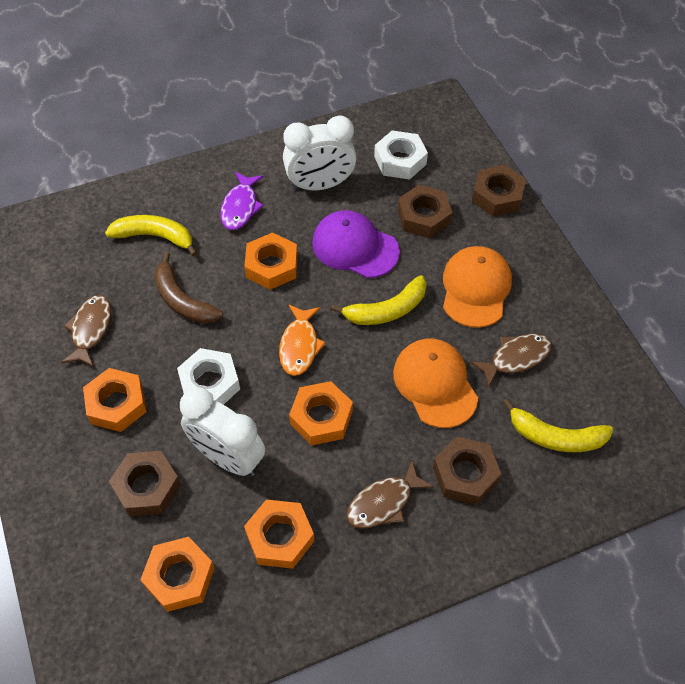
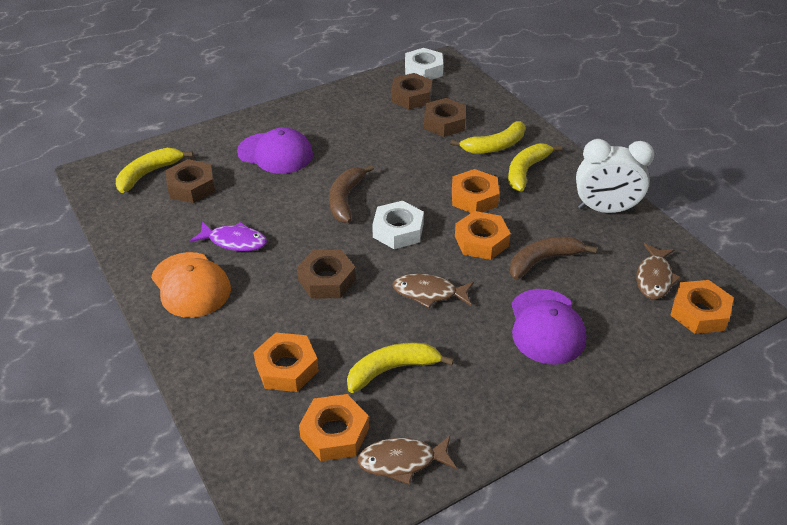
brown banana: 1 -> 2
orange cap: 2 -> 1
orange fish: 1 -> 0
purple cap: 1 -> 2
white clock: 2 -> 1
yellow banana: 3 -> 4

